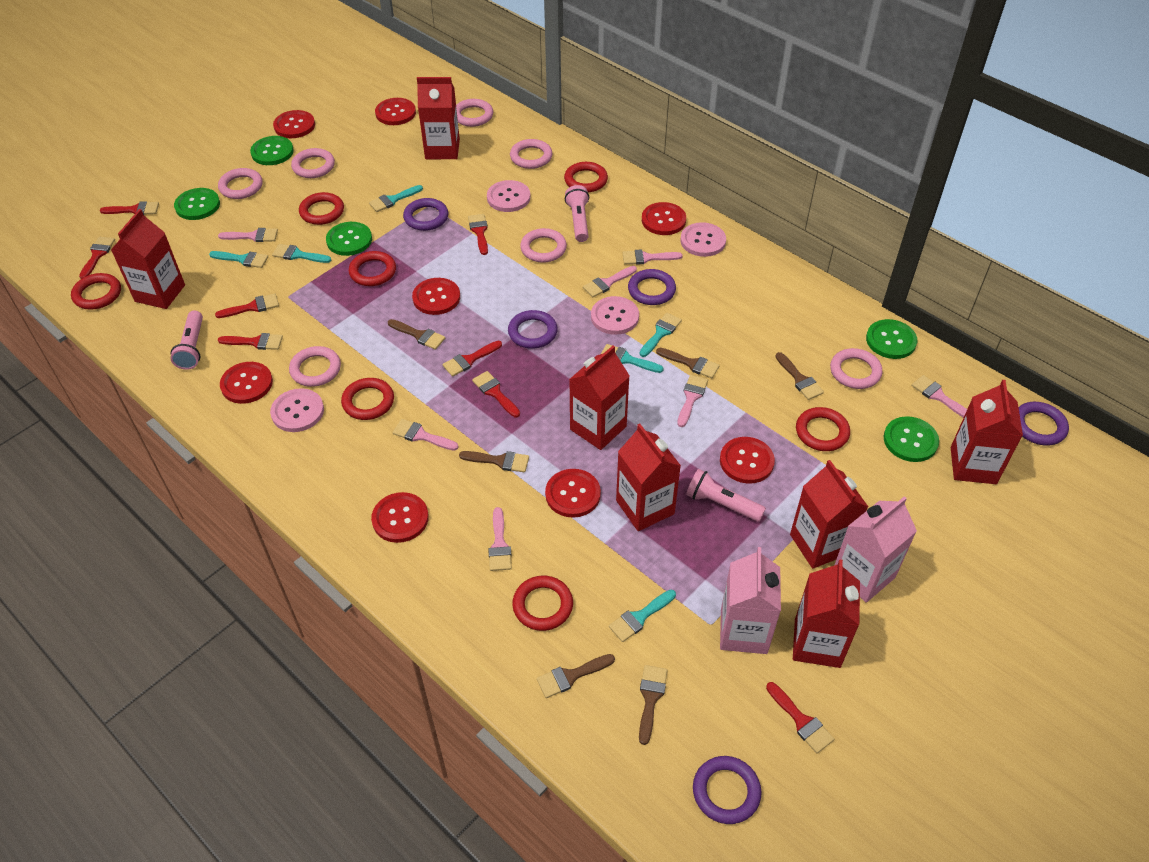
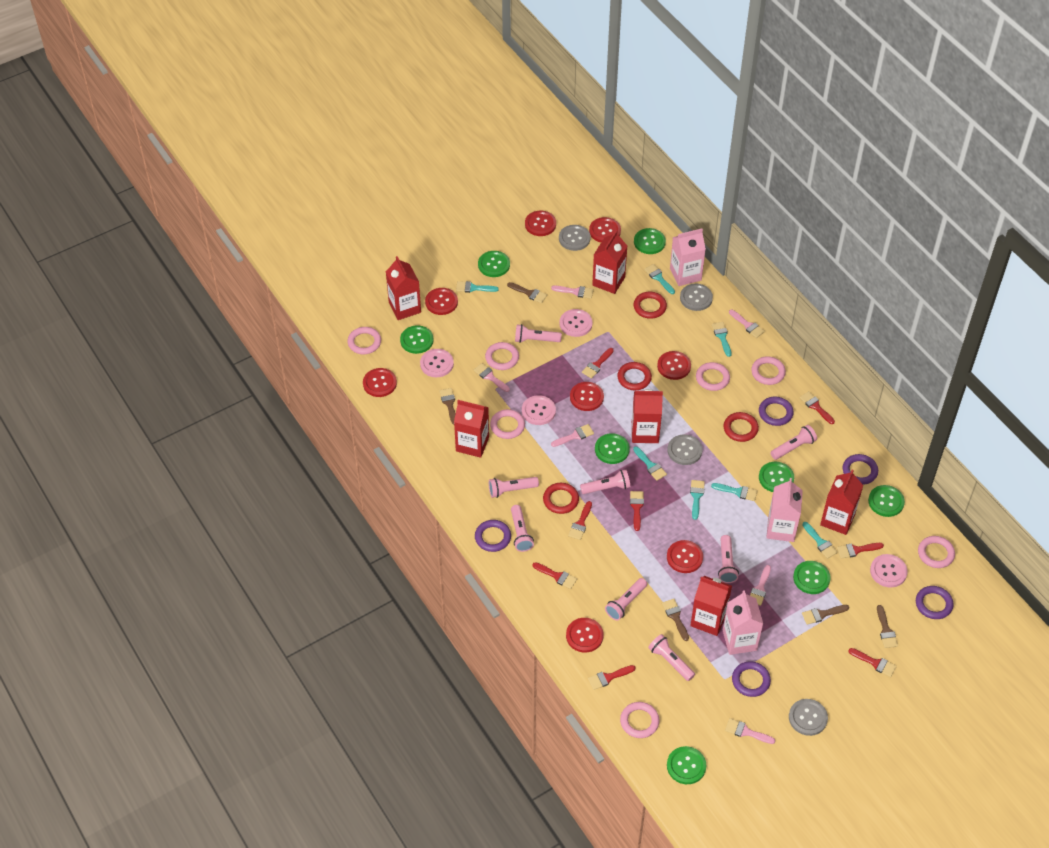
brown brush: 6 -> 5
green button: 5 -> 8
grey button: 0 -> 4
pink brush: 7 -> 6
pink carton: 2 -> 3
pink flashlight: 3 -> 8
red carton: 7 -> 6
red ring: 7 -> 4
turquoise brush: 6 -> 7

